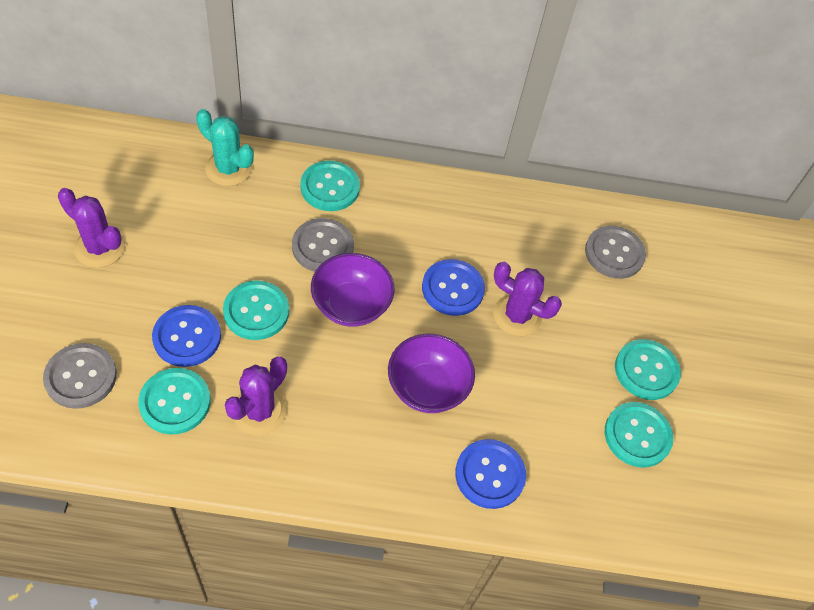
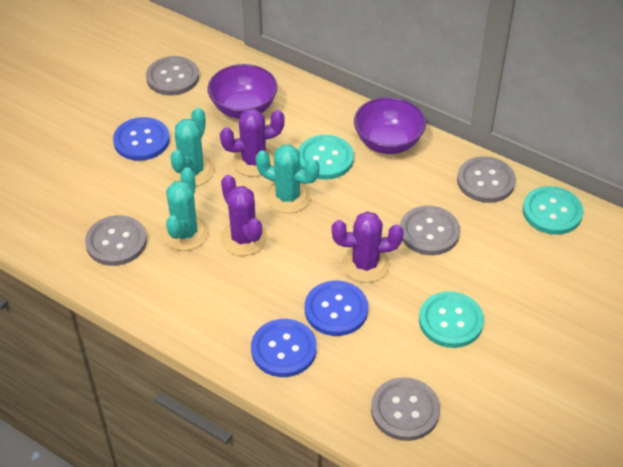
grey button: 3 -> 5
turquoise button: 5 -> 3
turquoise cactus: 1 -> 3

